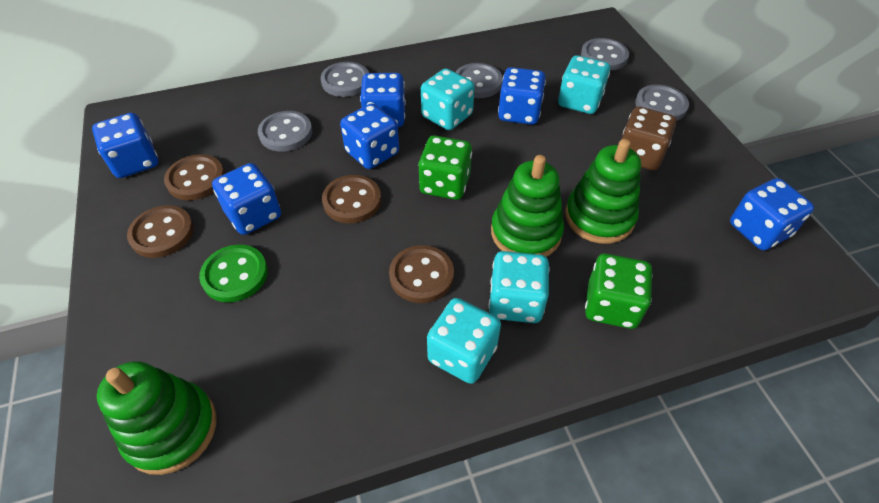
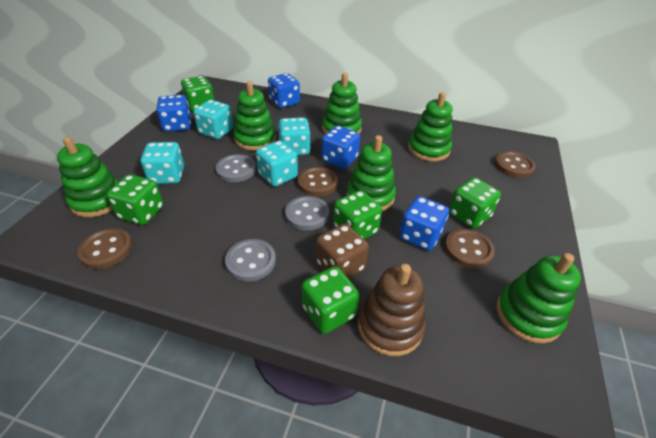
blue dice: 6 -> 4
brown stacking toy: 0 -> 1
green button: 1 -> 0
green dice: 2 -> 5
green stacking toy: 3 -> 6
grey button: 5 -> 3

